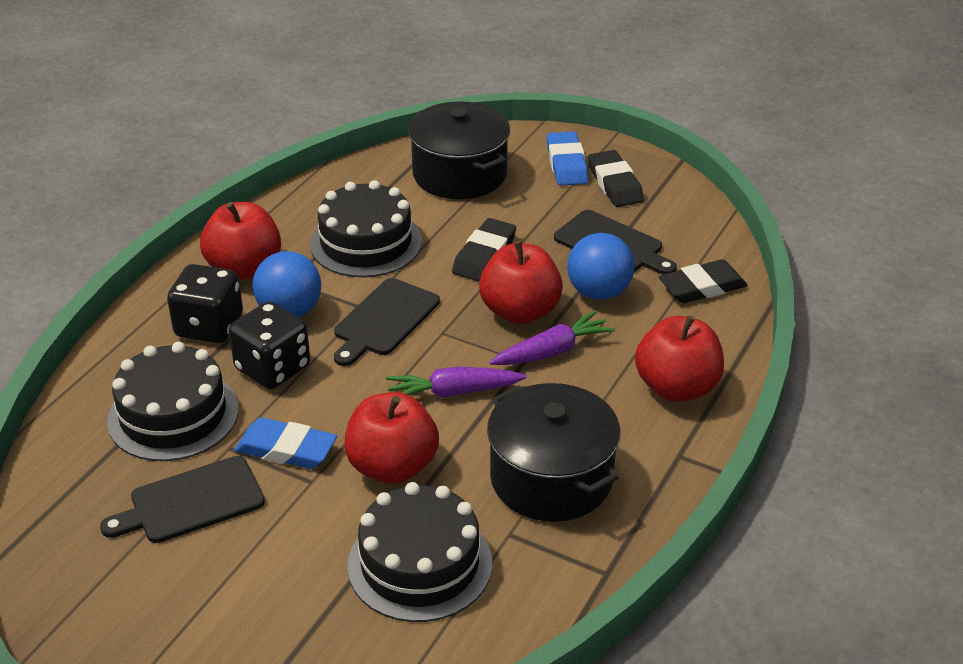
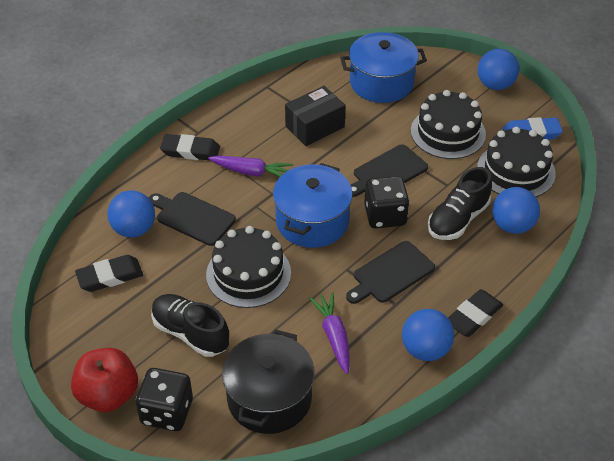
black box: 0 -> 1
black pot: 2 -> 1
black shoe: 0 -> 2
blue ball: 2 -> 4
blue eraser: 2 -> 1
blue pot: 0 -> 2
red apple: 4 -> 1

